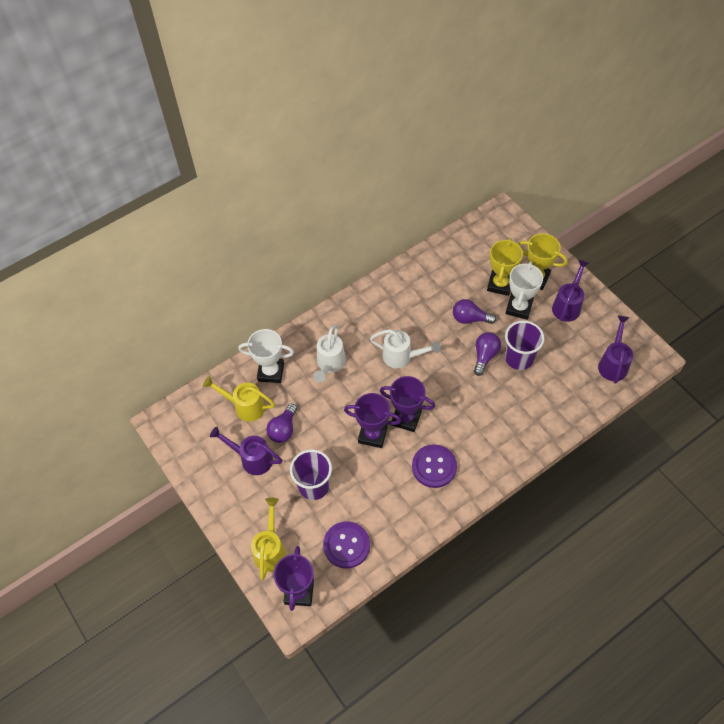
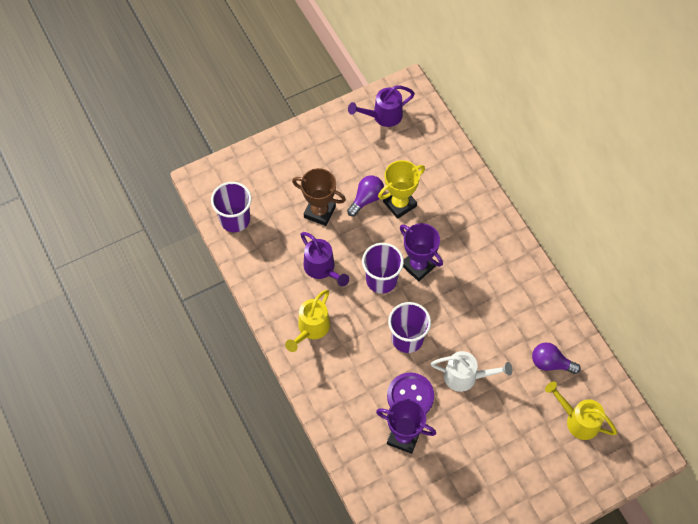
brown trophy: 0 -> 1
purple button: 2 -> 1
purple cup: 2 -> 3
purple light bulb: 3 -> 2
purple trophy: 3 -> 2
purple watering can: 3 -> 2
white trophy: 2 -> 0
white watering can: 2 -> 1
yellow trophy: 2 -> 1

